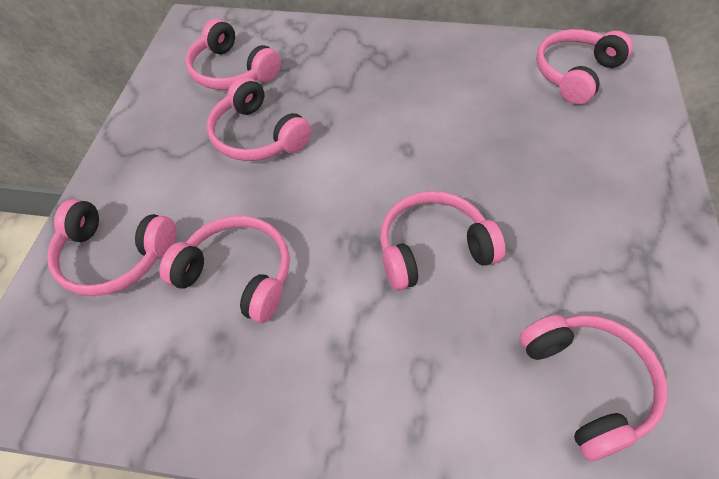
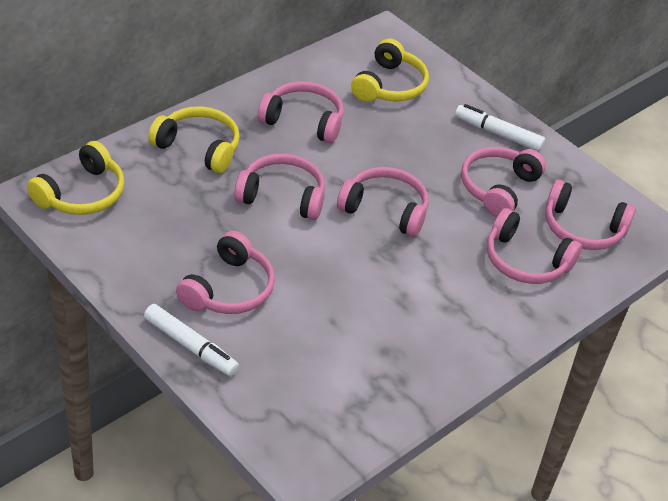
white marker: 0 -> 2
yellow headphones: 0 -> 3

